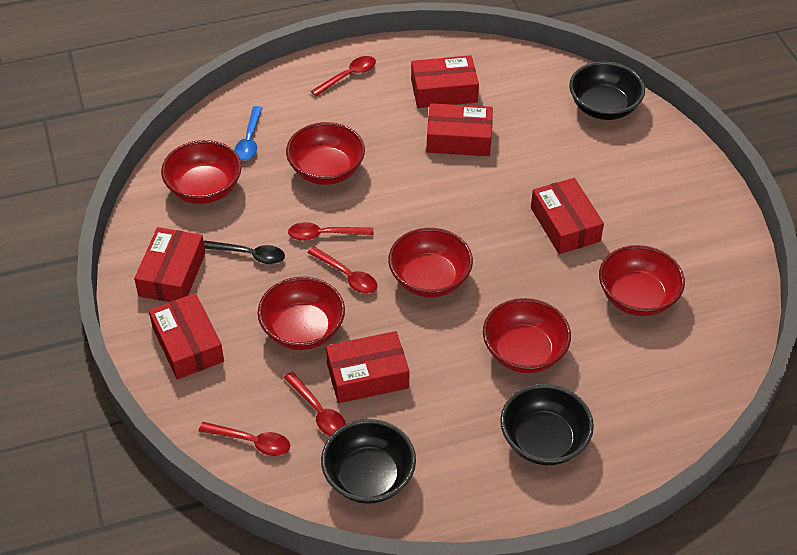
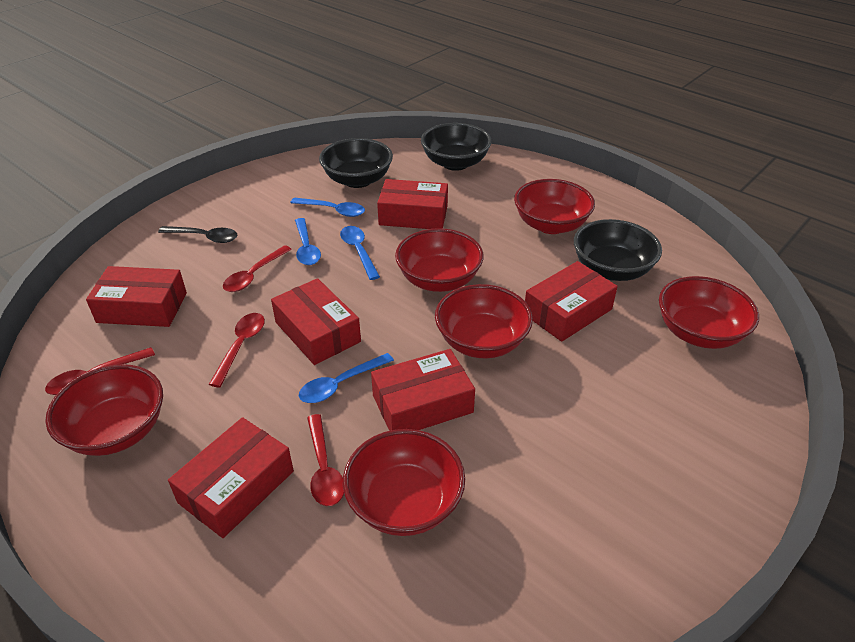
blue spoon: 1 -> 4
red spoon: 5 -> 4

